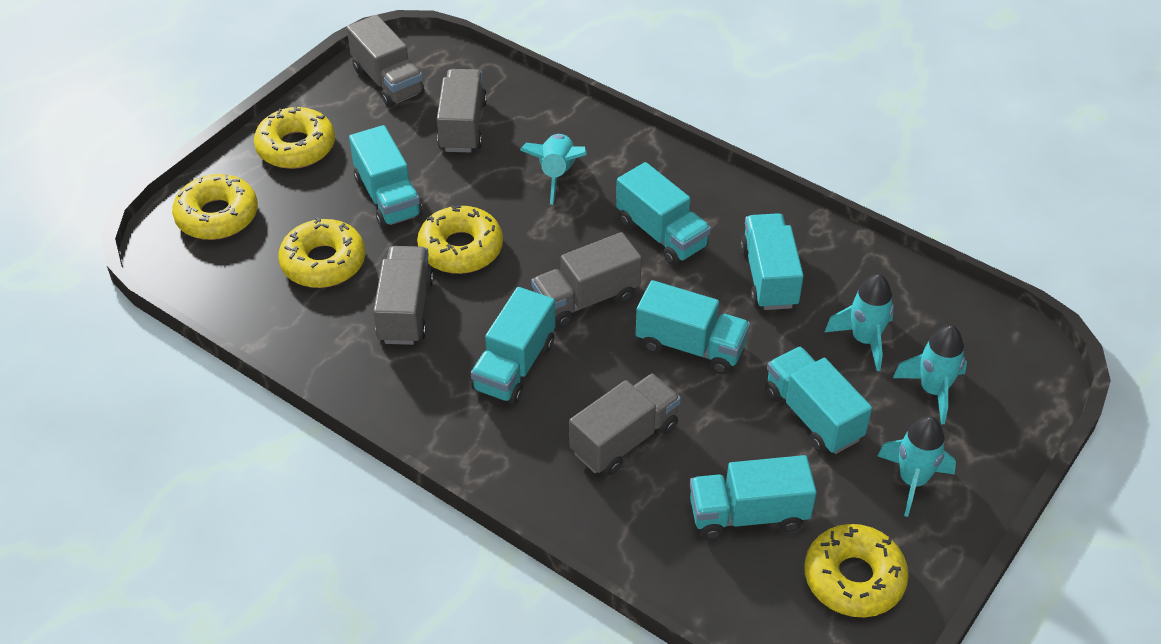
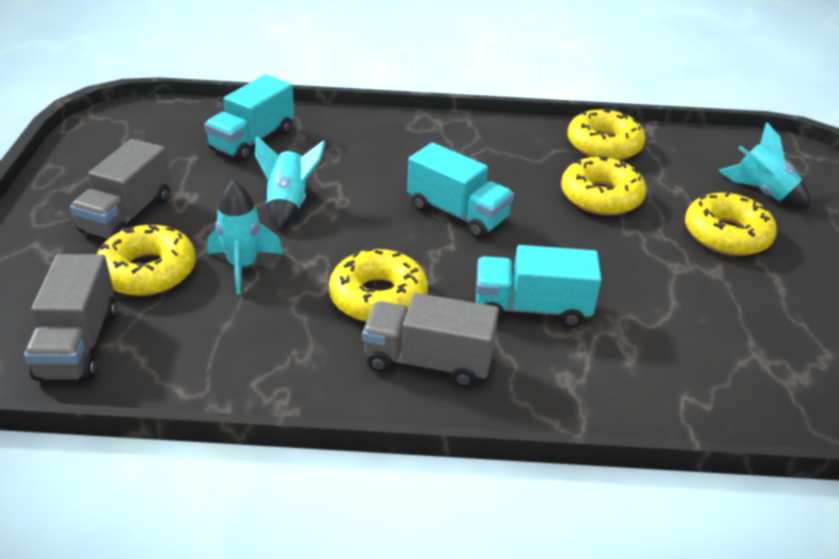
grey truck: 5 -> 3
turquoise rocket: 4 -> 3
turquoise truck: 7 -> 3

